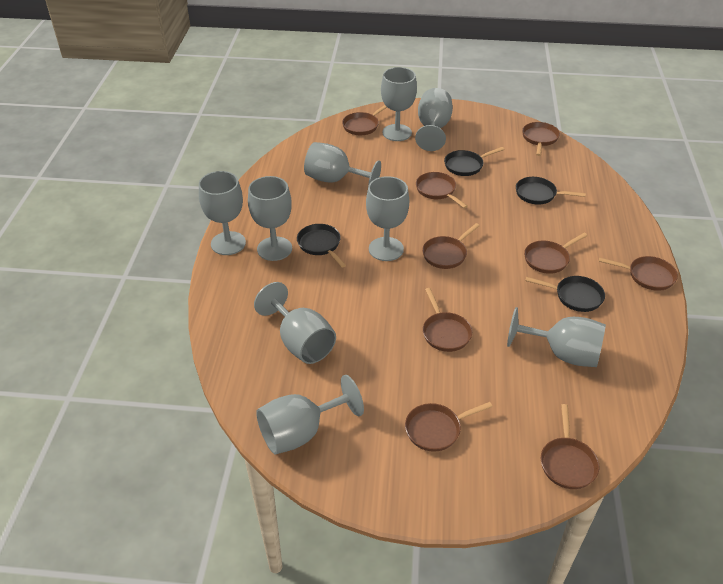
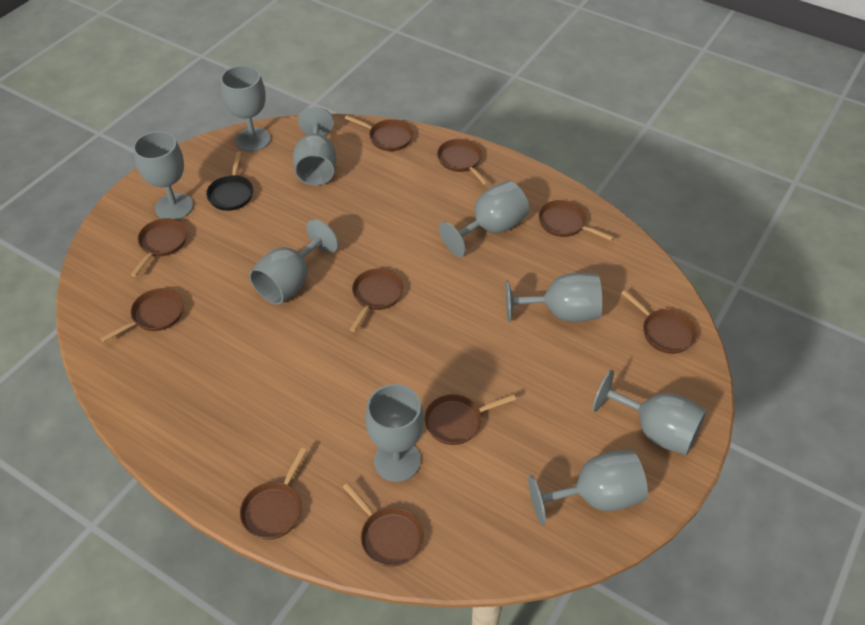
black pan: 4 -> 1
brown pan: 9 -> 10

